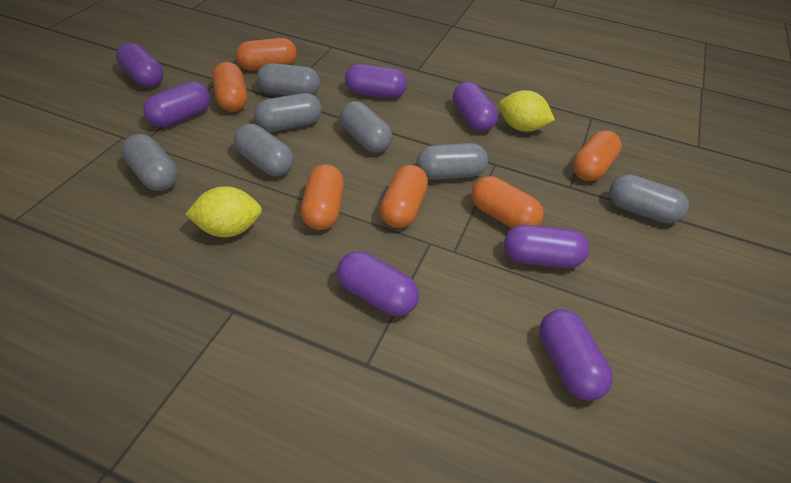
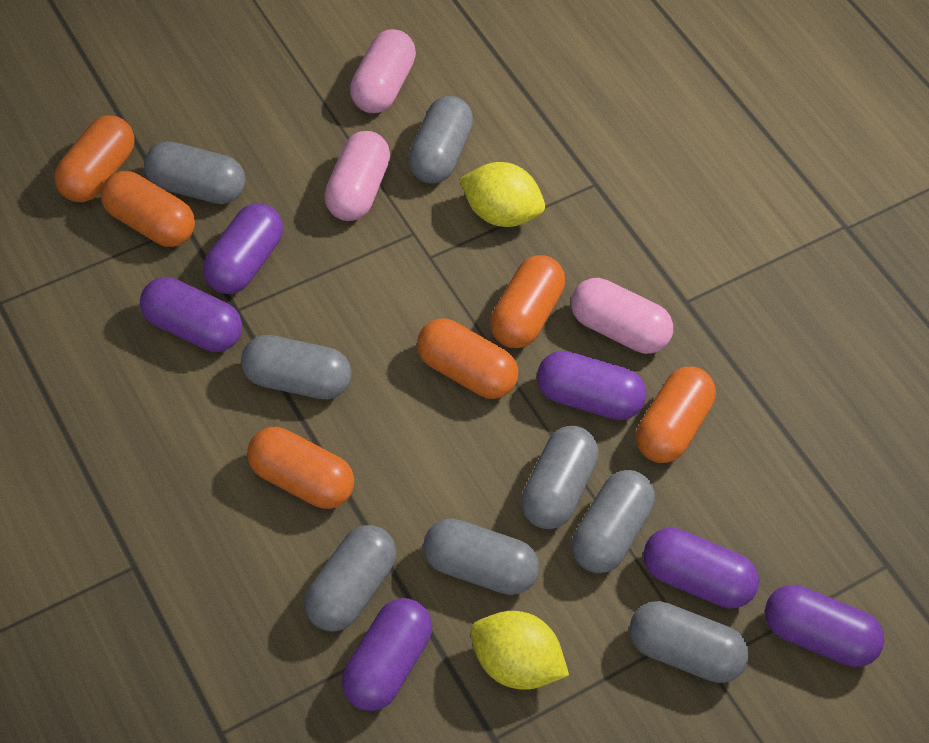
grey capsule: 7 -> 8
pink capsule: 0 -> 3
purple capsule: 7 -> 6

